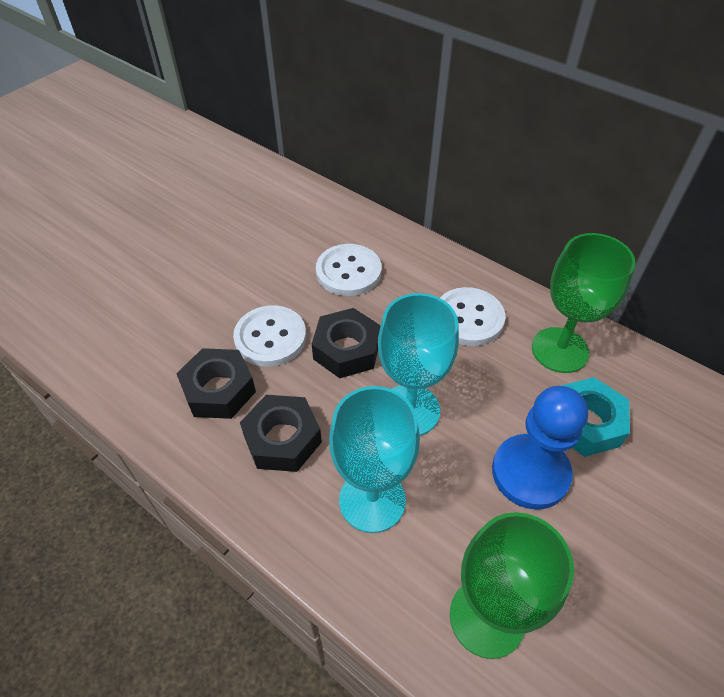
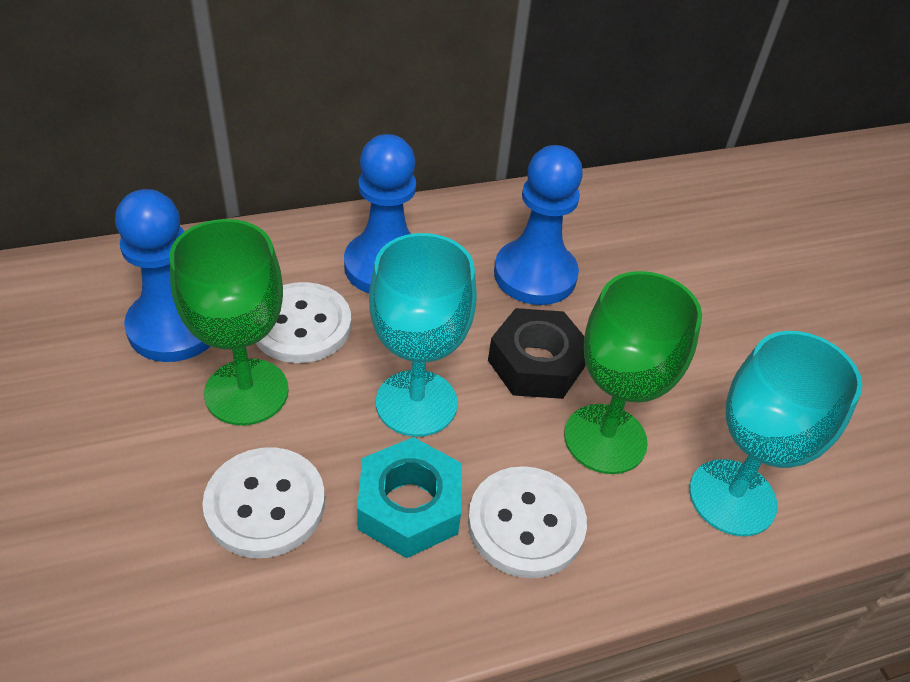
black nut: 3 -> 1
blue pawn: 1 -> 3

